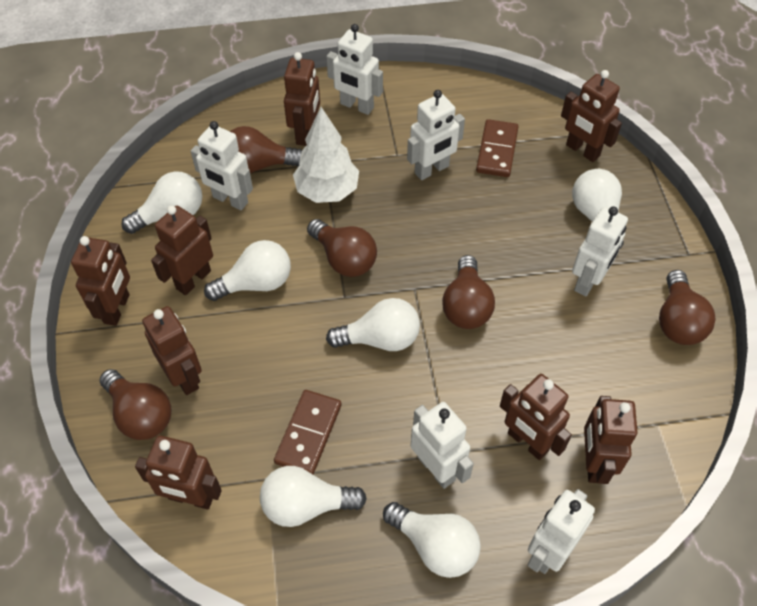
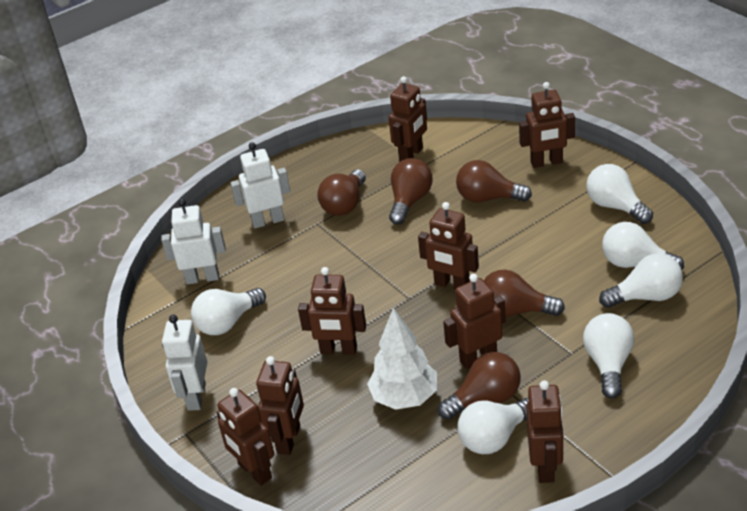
brown domino: 2 -> 0
white robot: 6 -> 3

